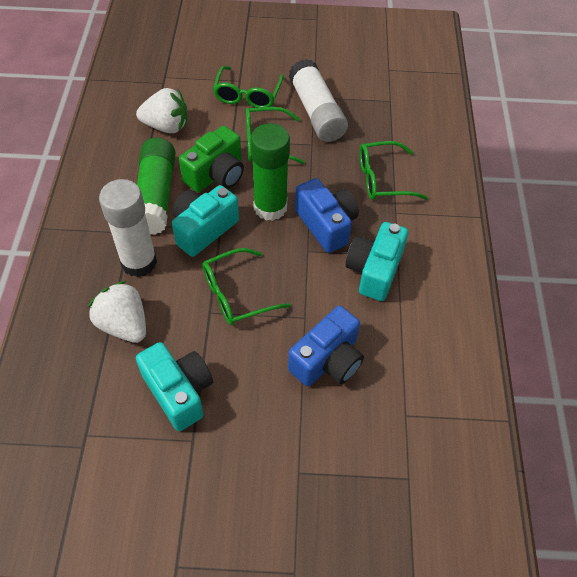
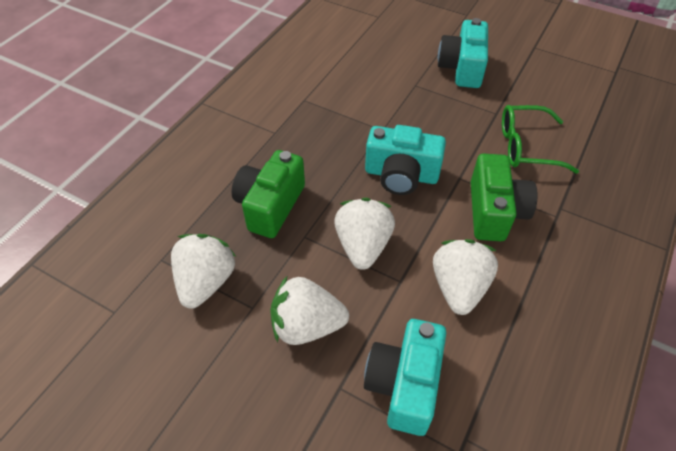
blue camera: 2 -> 0
green camera: 1 -> 2
green glasses: 4 -> 1
green glue stick: 2 -> 0
white glue stick: 2 -> 0
white strawberry: 2 -> 4

